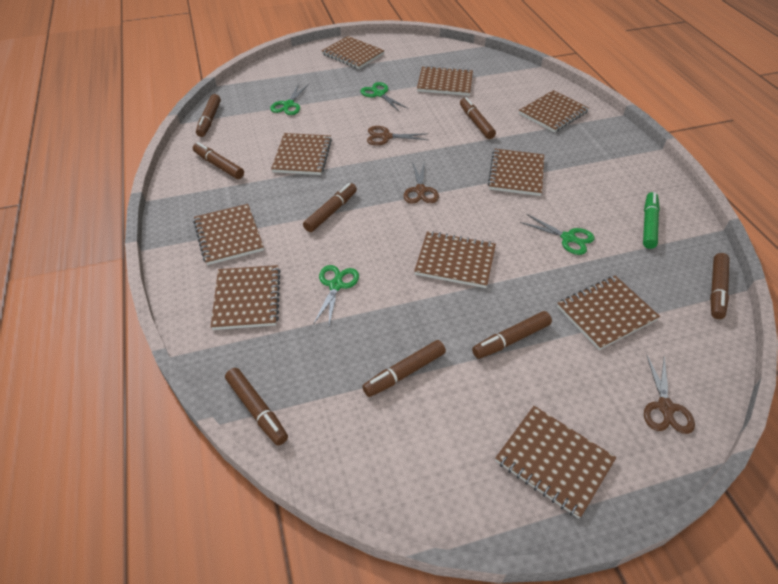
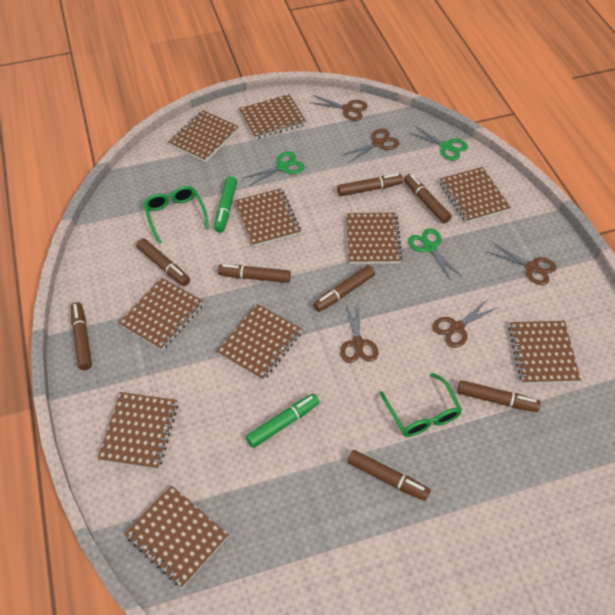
brown scissors: 3 -> 5
green glasses: 0 -> 2
green marker: 1 -> 2
green scissors: 4 -> 3

